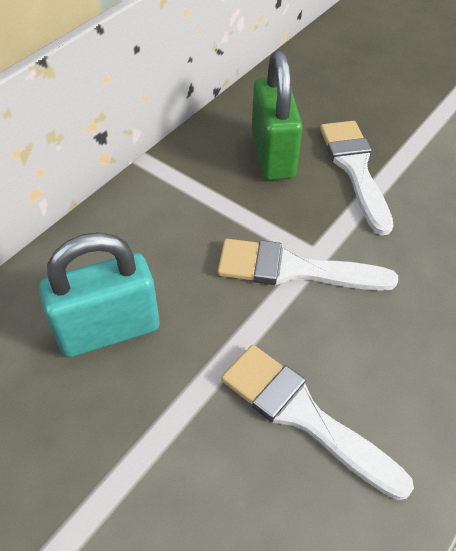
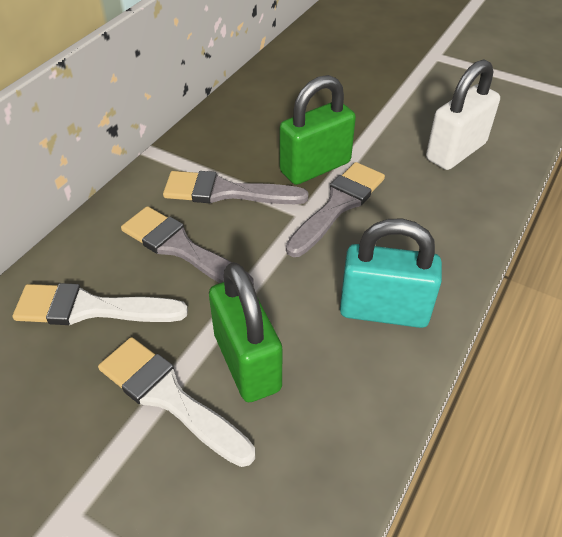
green padlock: 1 -> 2
grey brush: 0 -> 3
white brush: 3 -> 2
white padlock: 0 -> 1

